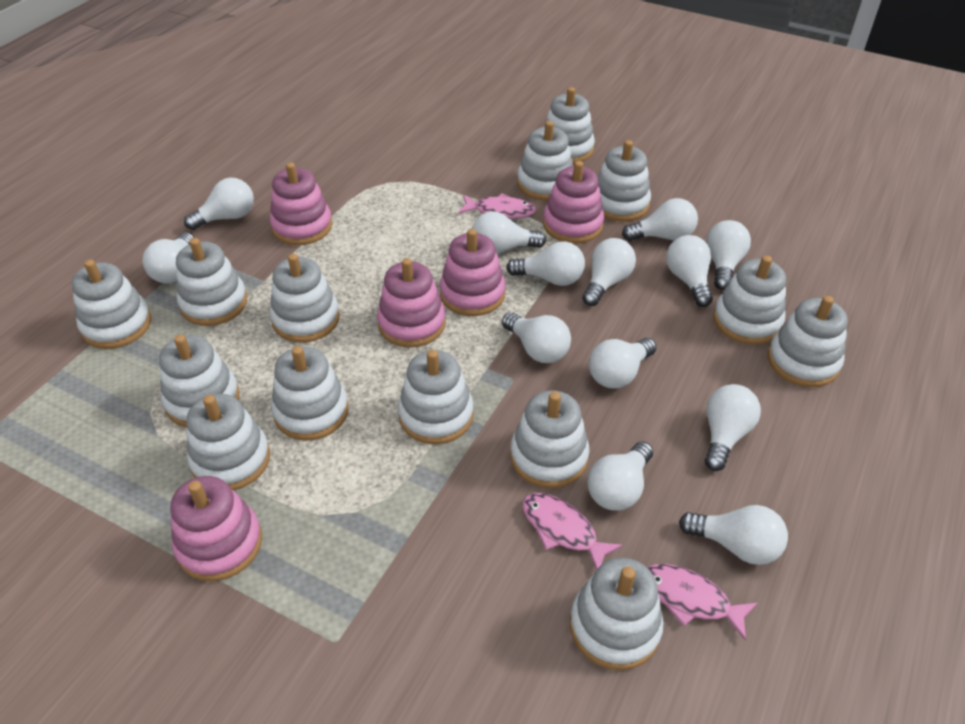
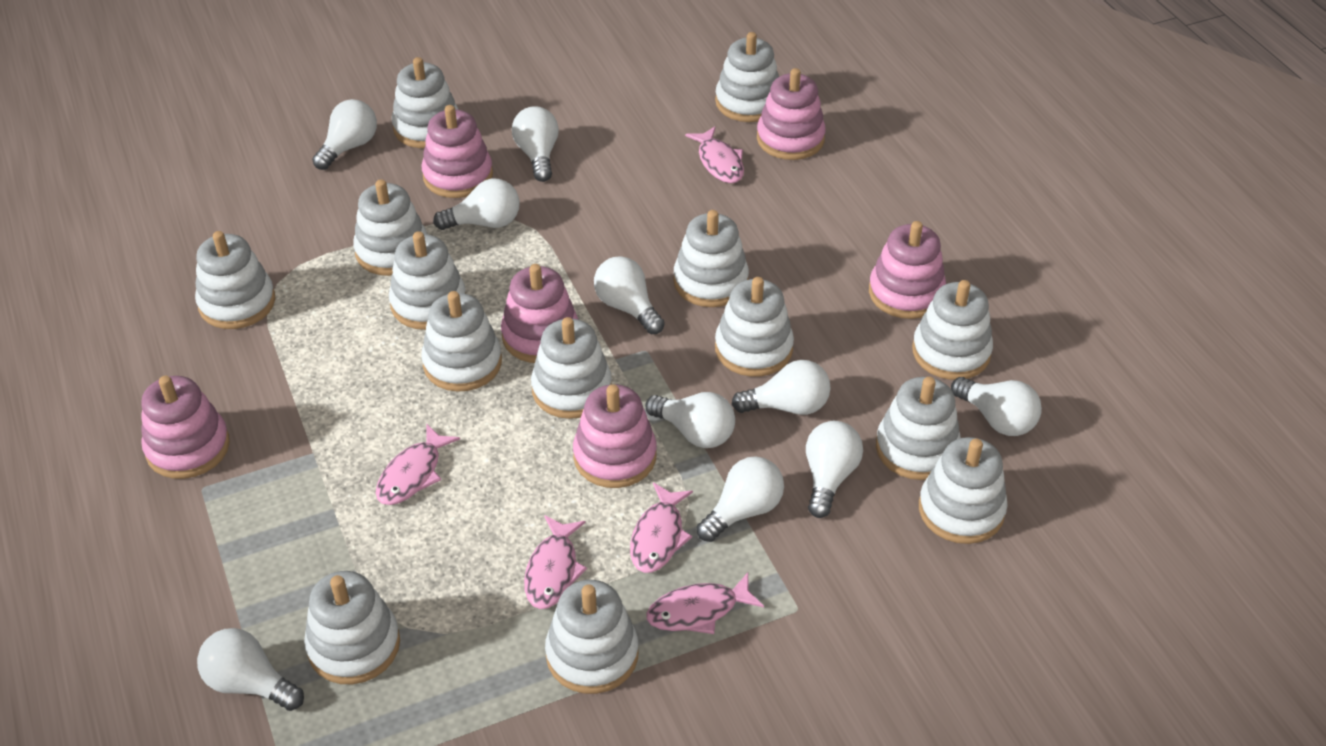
pink fish: 3 -> 5
pink stacking toy: 5 -> 6
white light bulb: 13 -> 10

